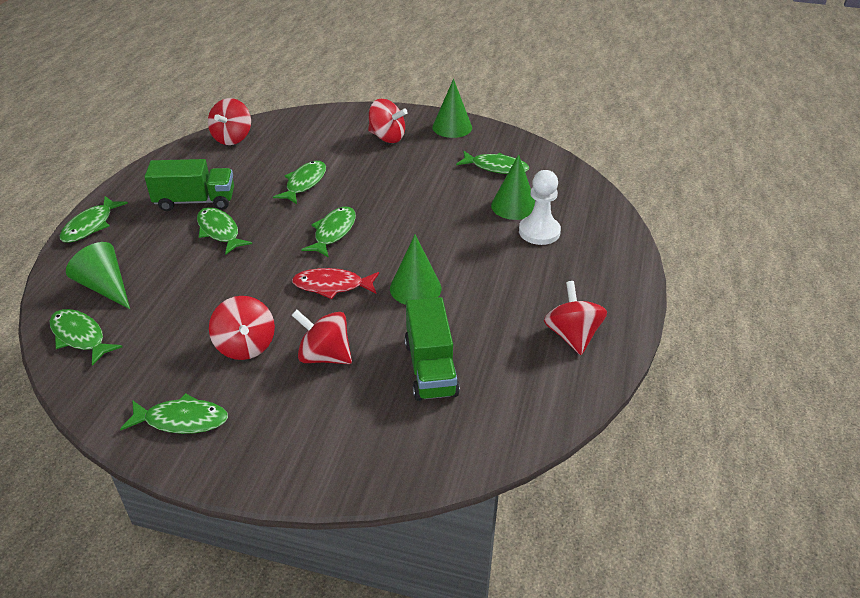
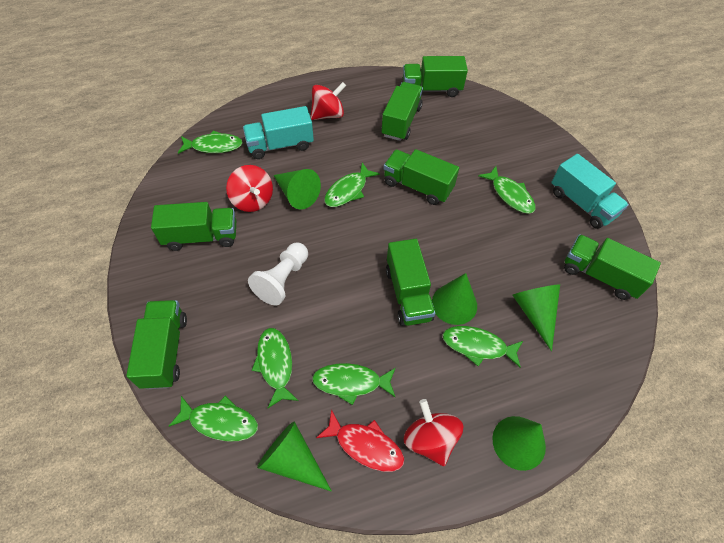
green cone: 4 -> 5
green truck: 2 -> 7
red spinning top: 5 -> 3
turquoise truck: 0 -> 2

